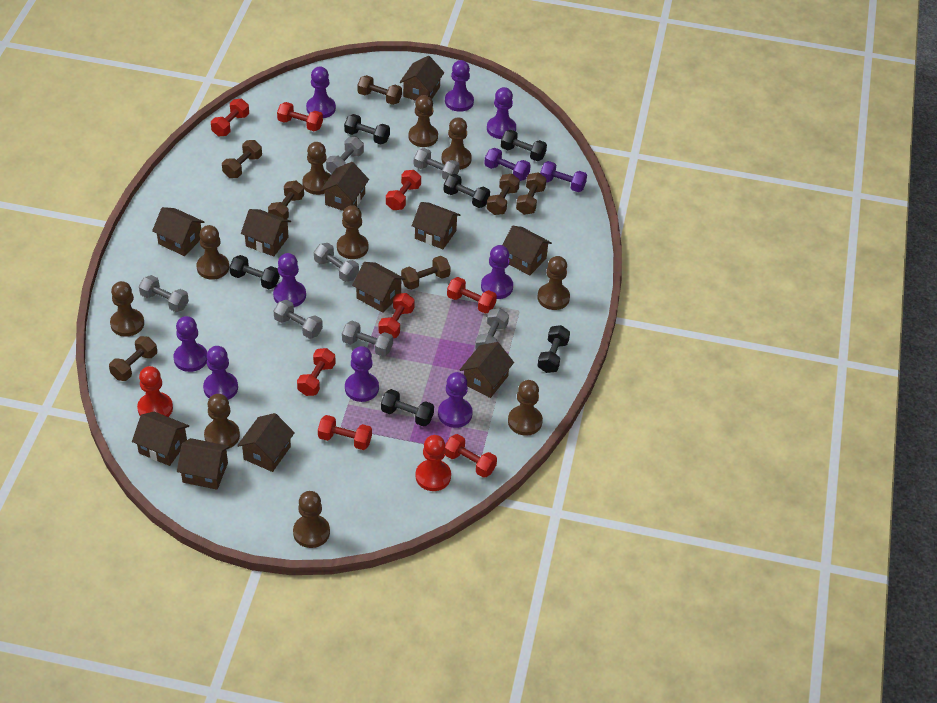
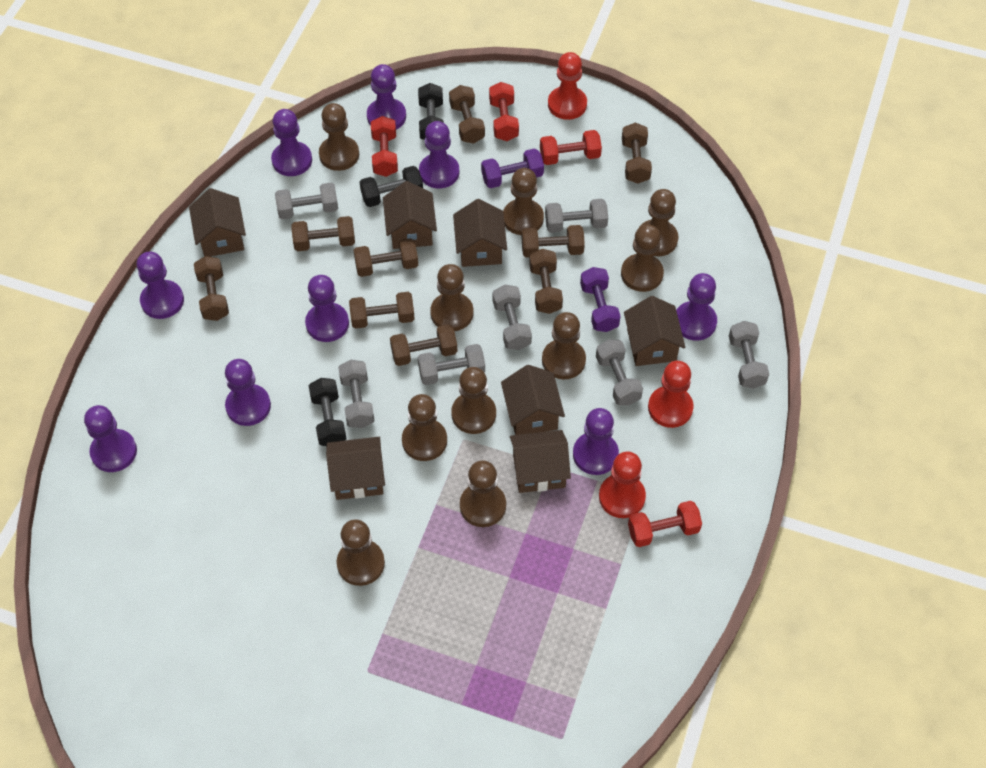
black dumbbell: 6 -> 3
brown dumbbell: 7 -> 9
brown house: 11 -> 7
red dumbbell: 8 -> 4
red pawn: 2 -> 3

